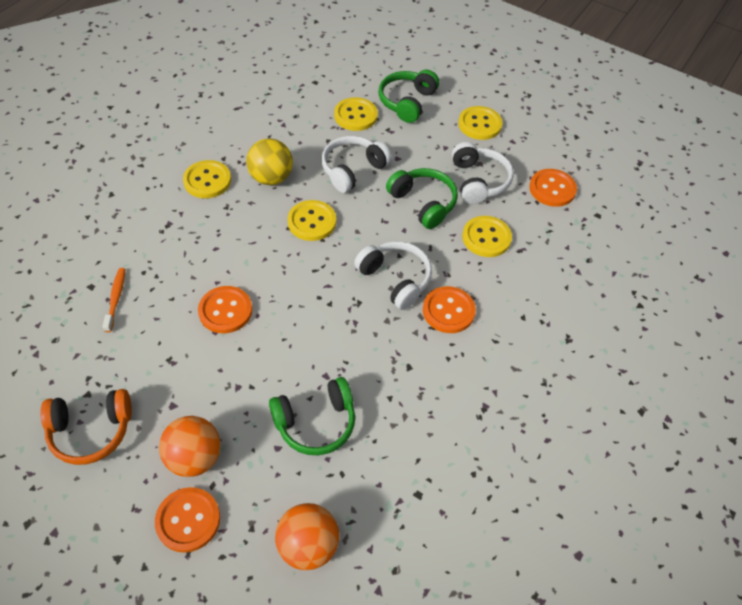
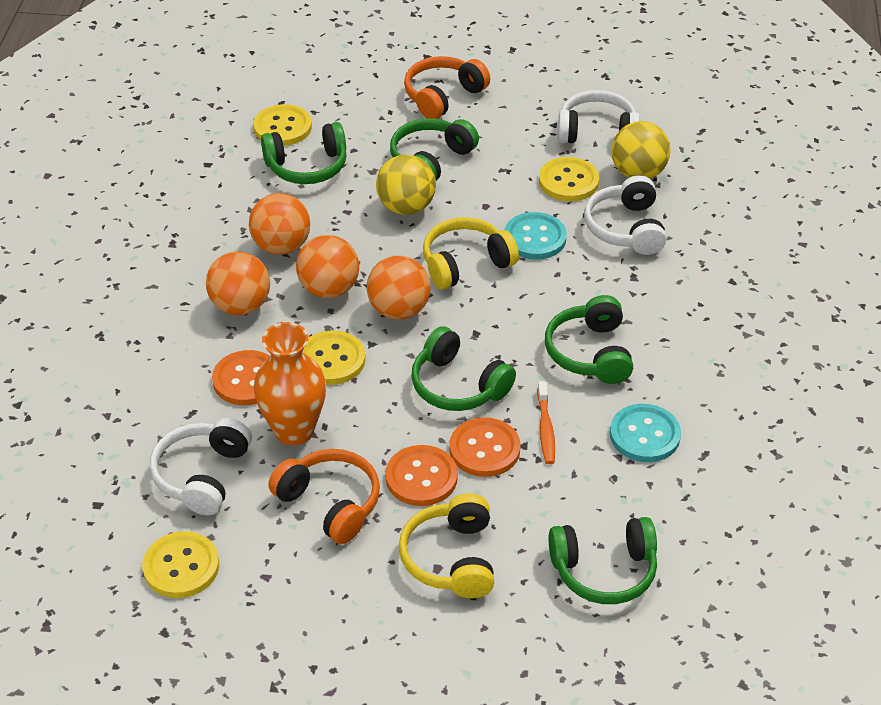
green headphones: 3 -> 5
orange ball: 2 -> 4
orange button: 4 -> 3
orange headphones: 1 -> 2
orange vase: 0 -> 1
turquoise button: 0 -> 2
yellow ball: 1 -> 2
yellow button: 5 -> 4
yellow headphones: 0 -> 2

